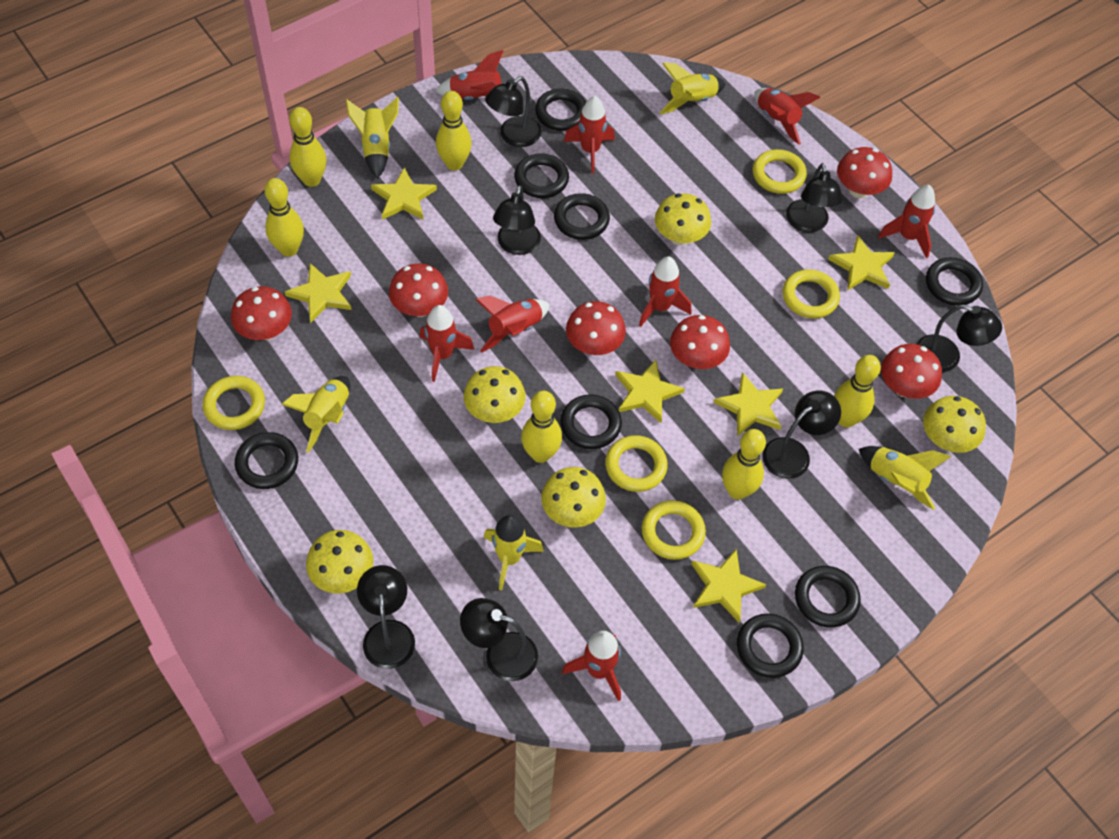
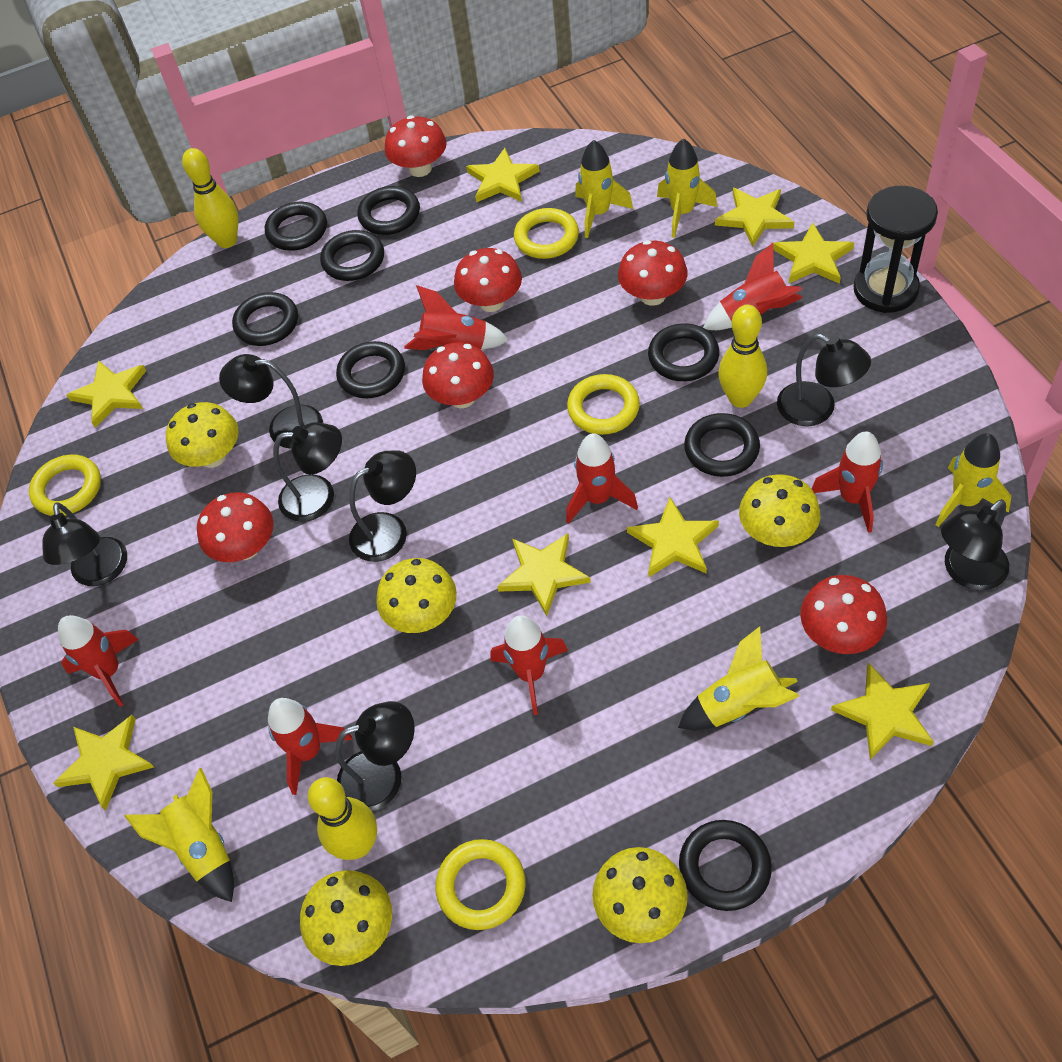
black hourglass: 0 -> 1
red rocket: 8 -> 7
yellow bowling pin: 6 -> 3
yellow ring: 5 -> 4
yellow star: 6 -> 8

